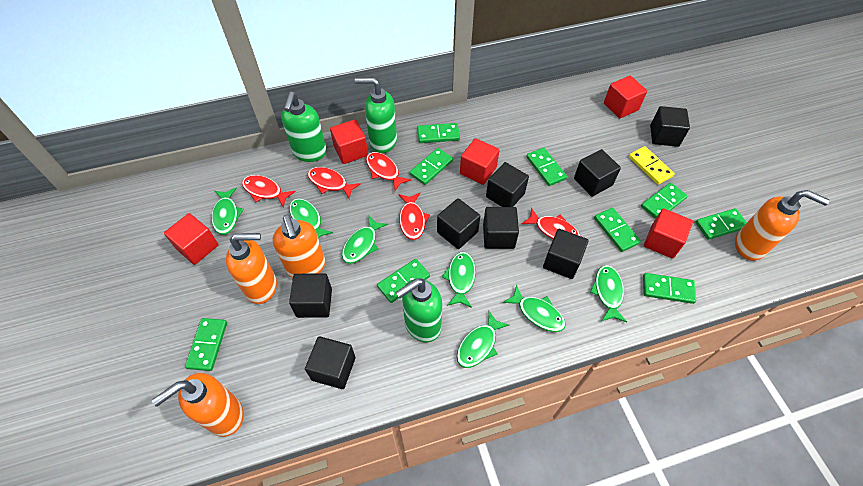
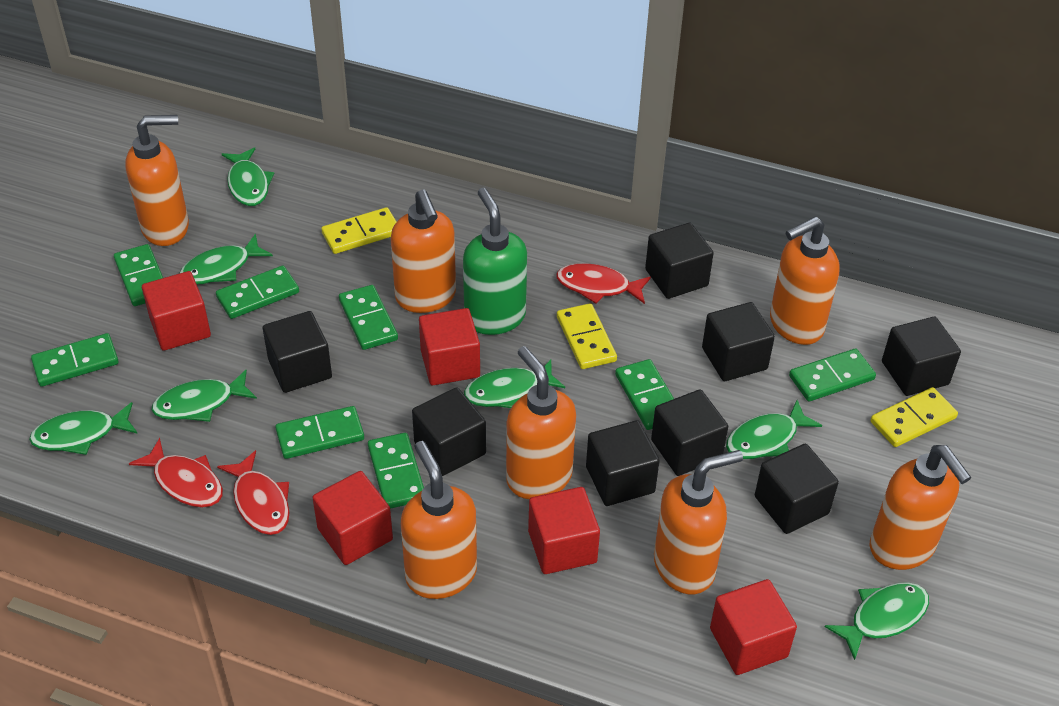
green domino: 9 -> 8
green soap dispenser: 3 -> 1
orange soap dispenser: 4 -> 7
red fish: 5 -> 3
yellow domino: 1 -> 3

